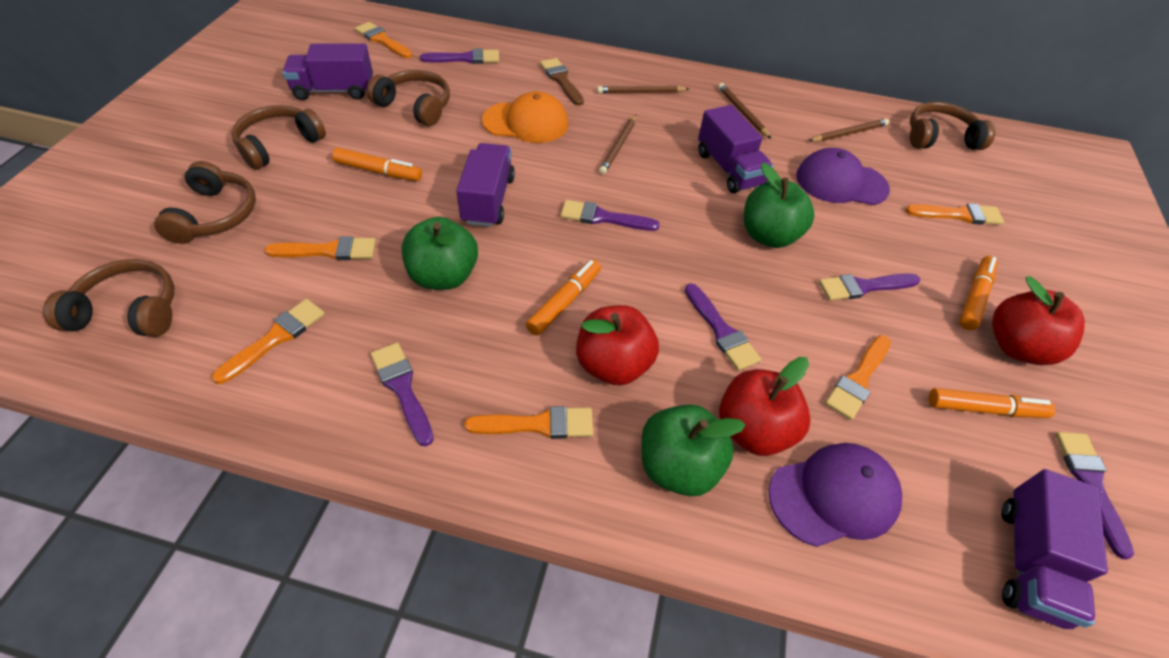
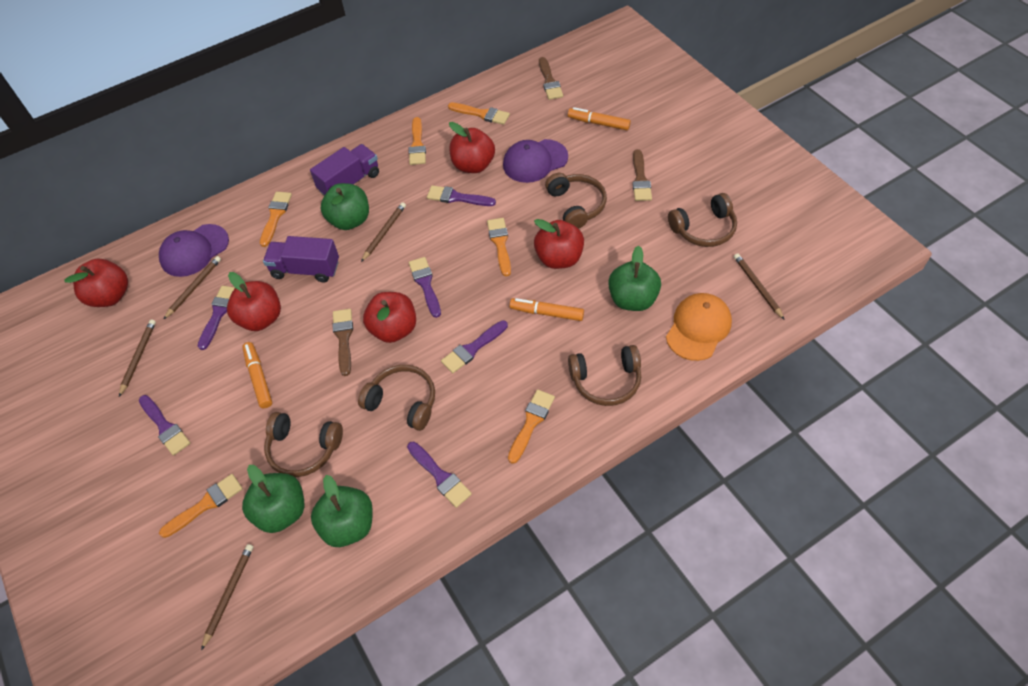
brown brush: 1 -> 3
brown pencil: 4 -> 5
green apple: 3 -> 4
orange marker: 4 -> 3
purple truck: 4 -> 2
red apple: 3 -> 5

